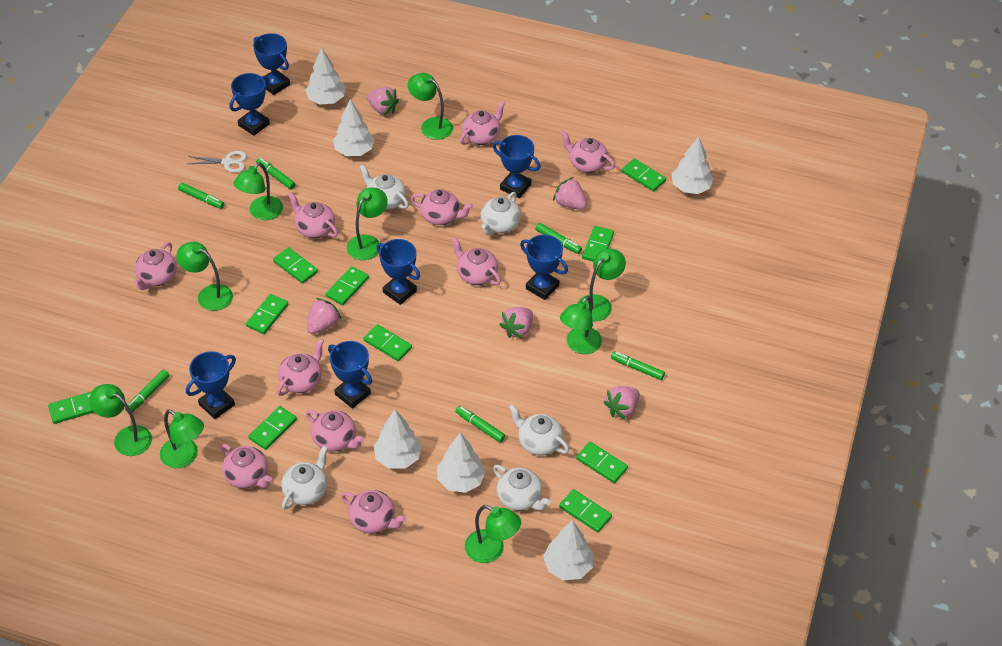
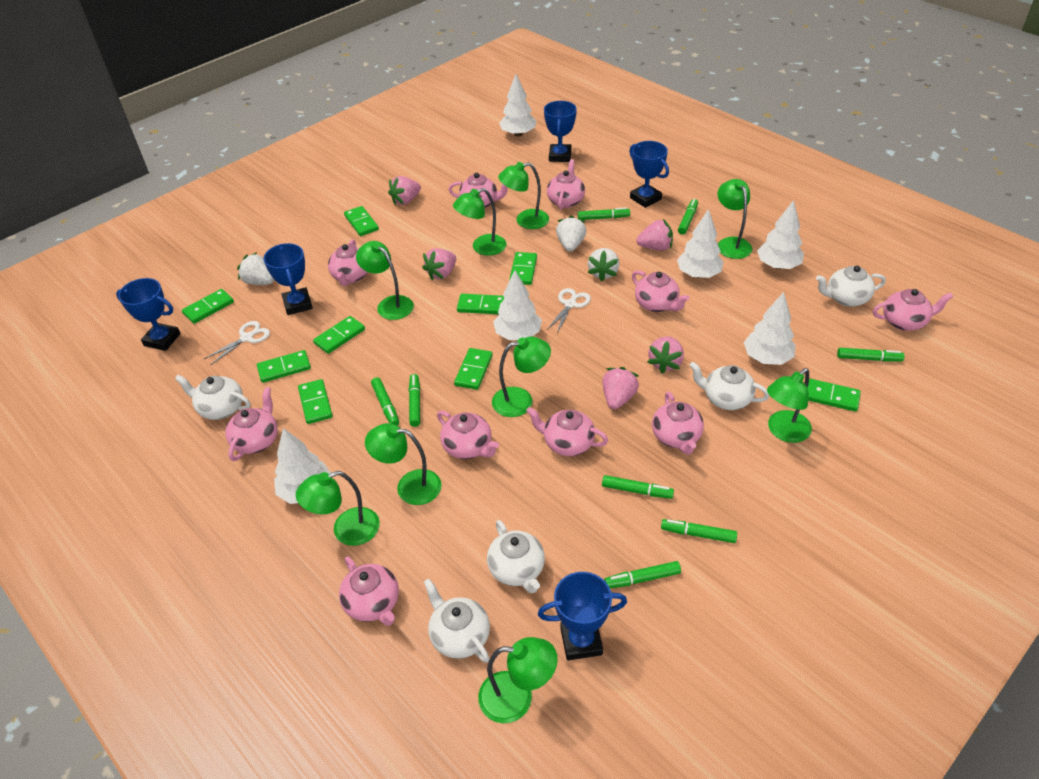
blue trophy: 7 -> 5
green domino: 10 -> 9
green marker: 6 -> 8
white scissors: 1 -> 2
white strawberry: 0 -> 3

